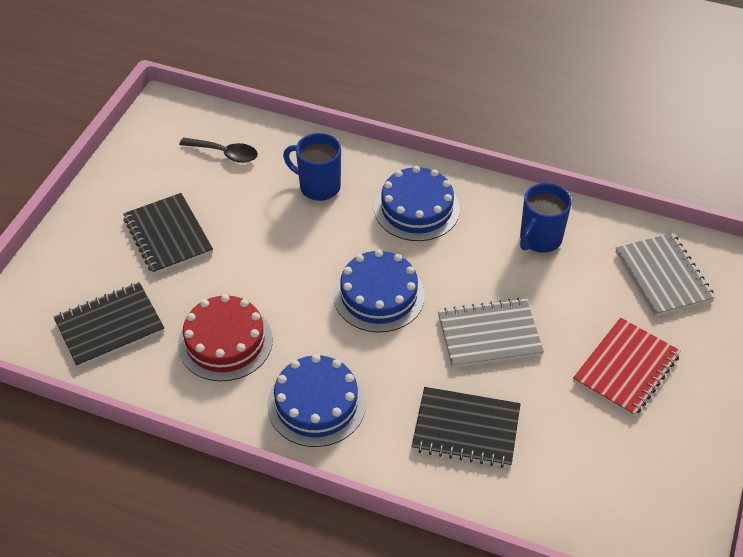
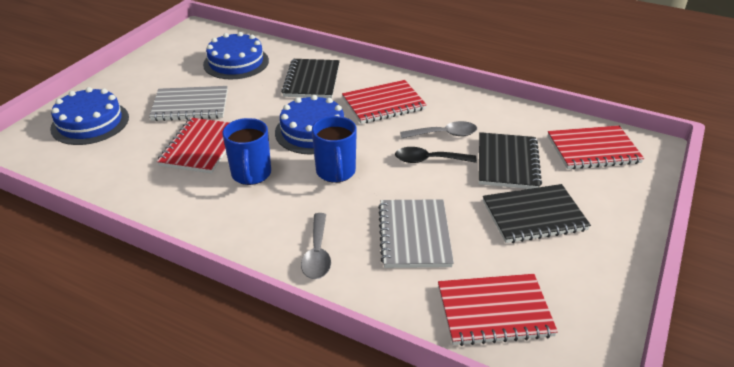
grey spoon: 0 -> 2
red cake: 1 -> 0
red notebook: 1 -> 4

